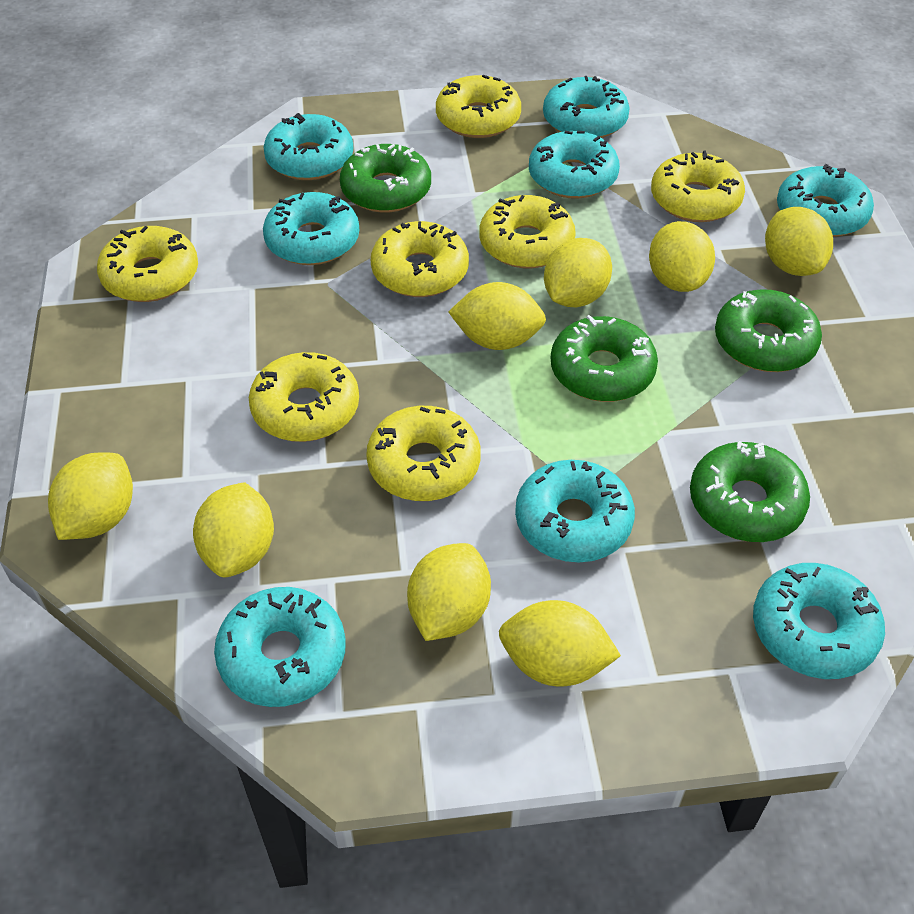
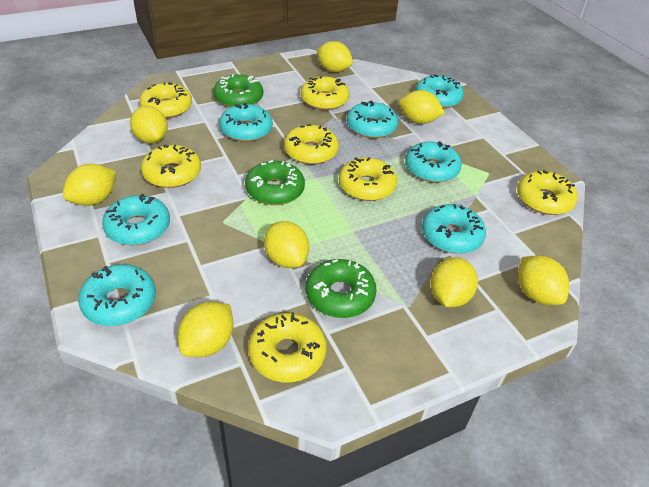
green donut: 4 -> 3
turquoise donut: 8 -> 7

